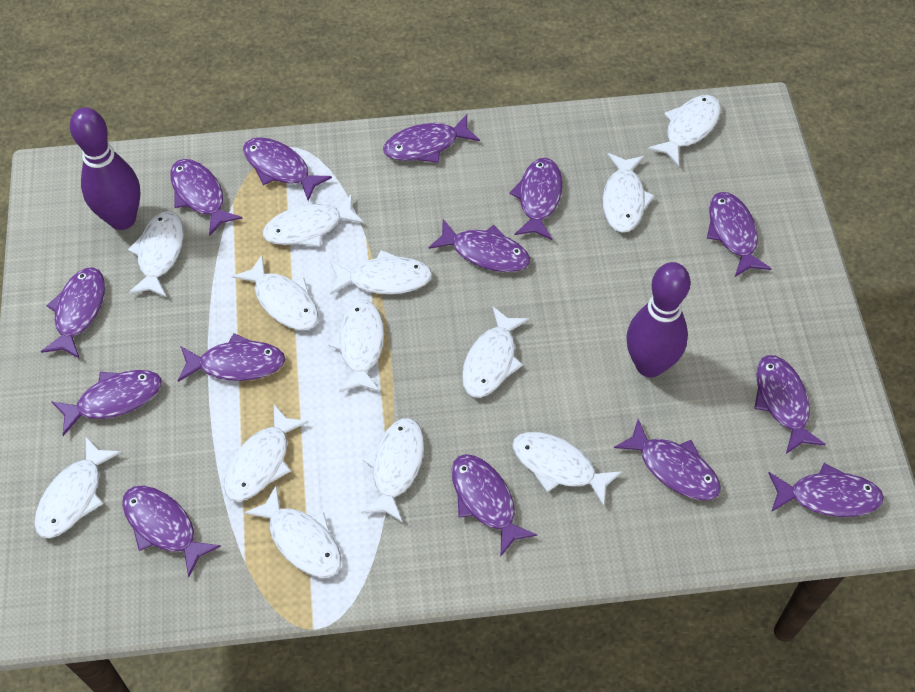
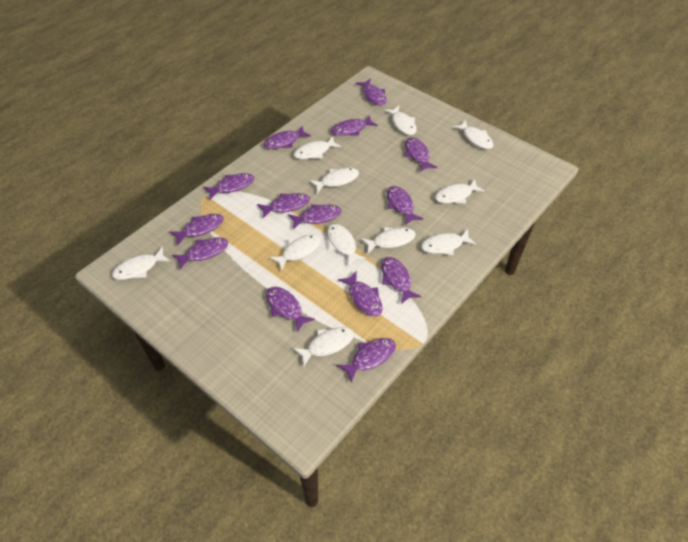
purple bowling pin: 2 -> 0
white fish: 13 -> 11

